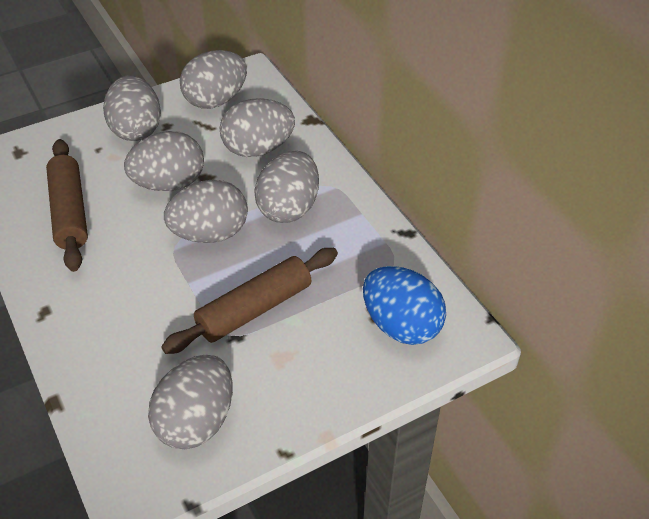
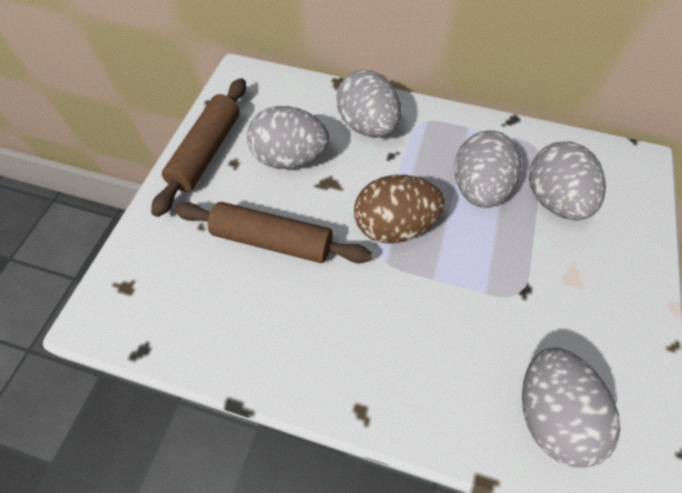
blue egg: 1 -> 0
brown egg: 0 -> 1
grey egg: 7 -> 5

